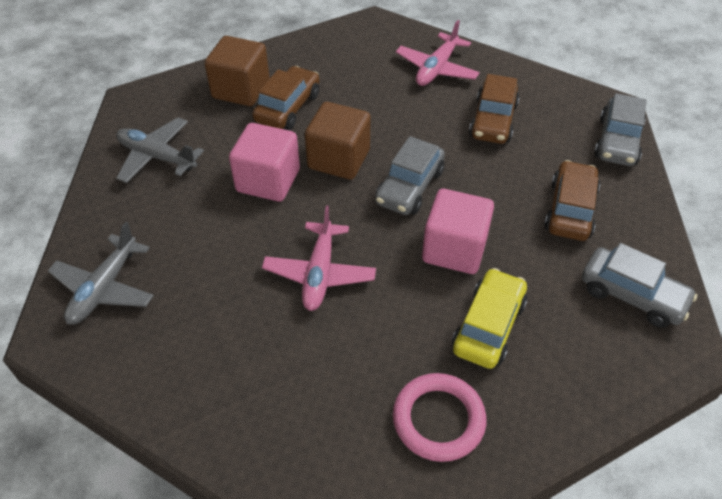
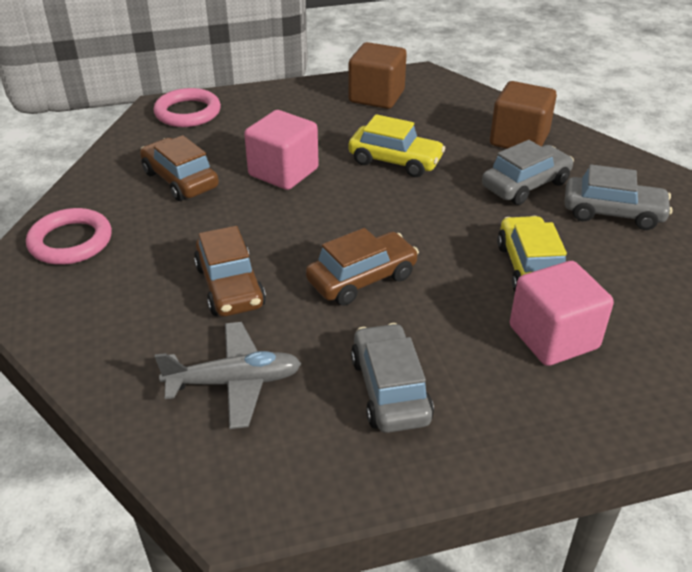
grey plane: 2 -> 1
pink plane: 2 -> 0
pink ring: 1 -> 2
yellow car: 1 -> 2

